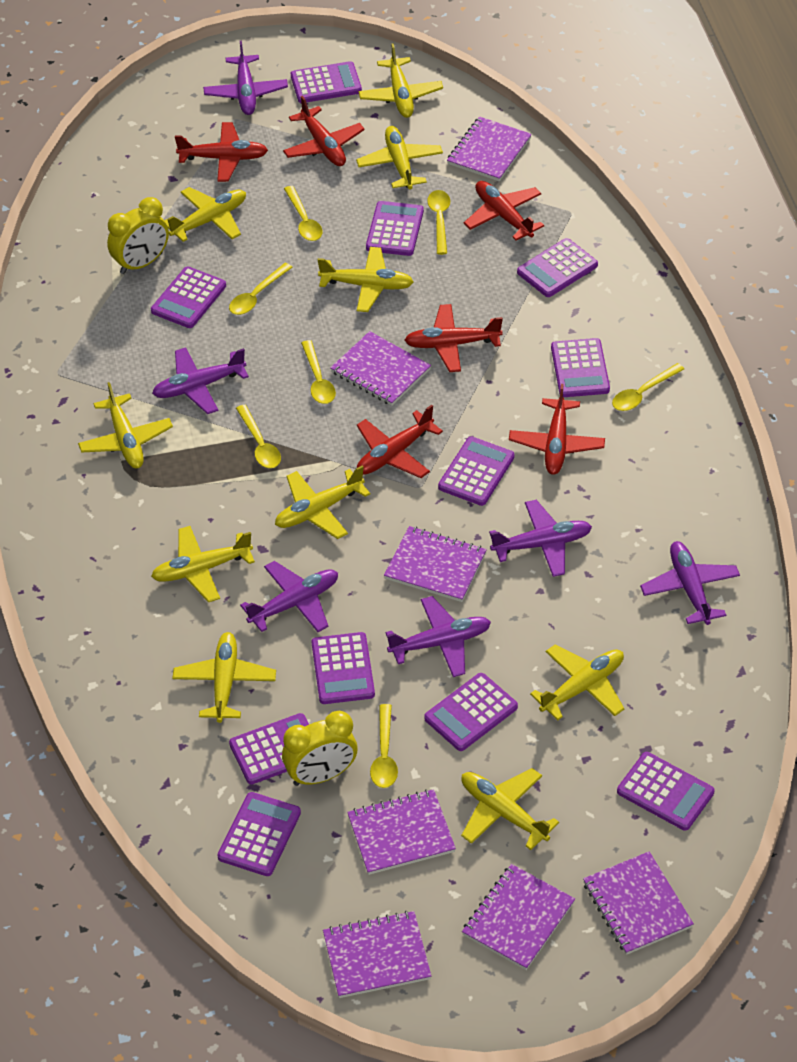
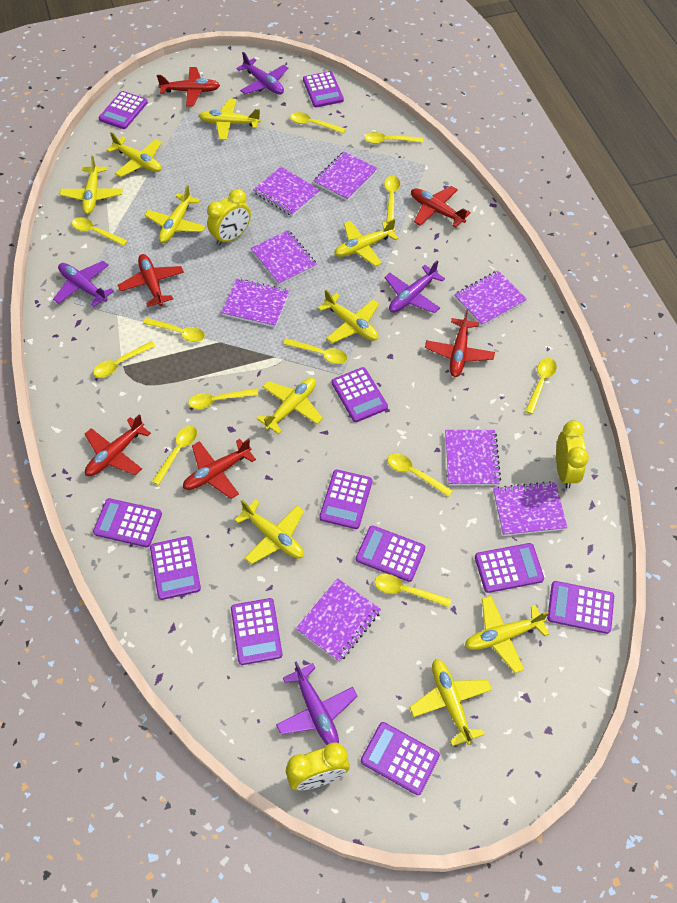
purple notebook: 7 -> 8
purple plane: 6 -> 4
yellow clock: 2 -> 3
yellow spoon: 7 -> 12

